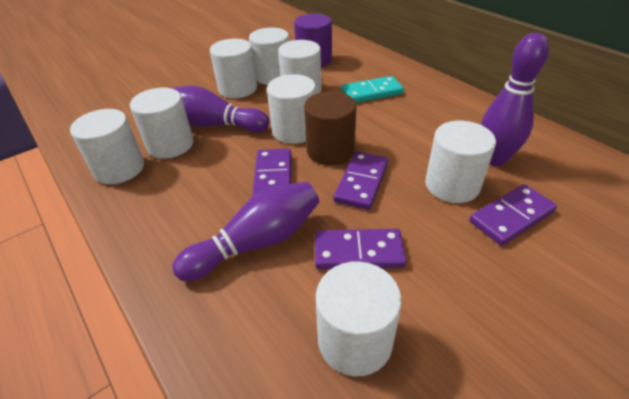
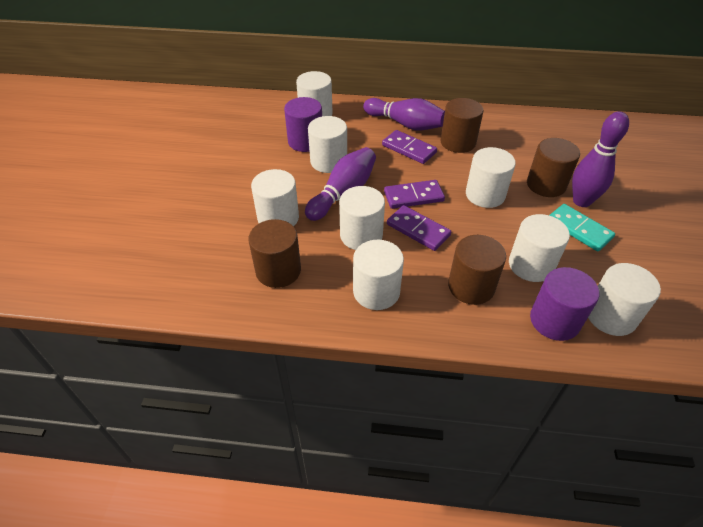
brown cylinder: 1 -> 4
purple cylinder: 1 -> 2
purple domino: 4 -> 3

